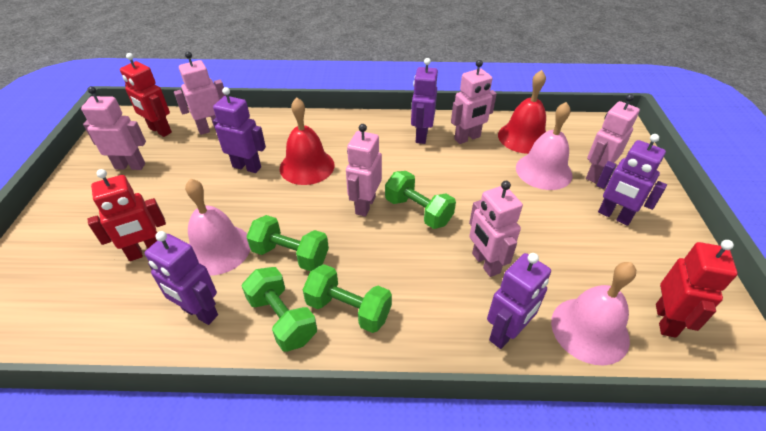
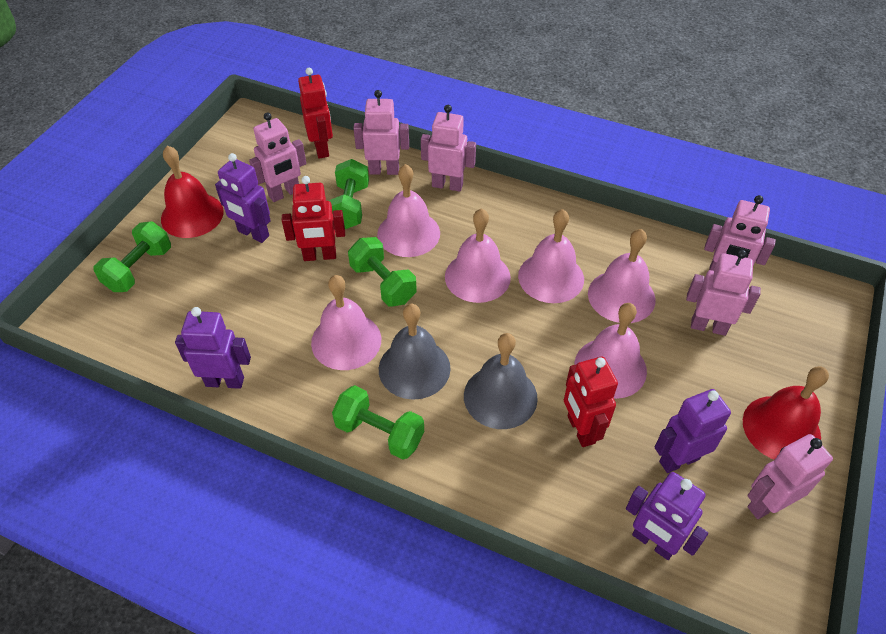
grey bell: 0 -> 2
pink bell: 3 -> 6
purple robot: 5 -> 4

